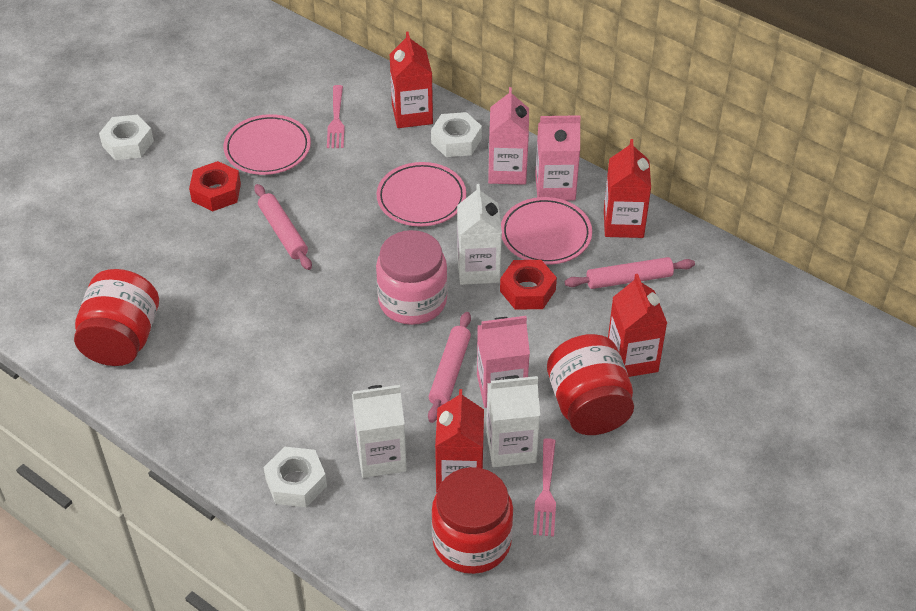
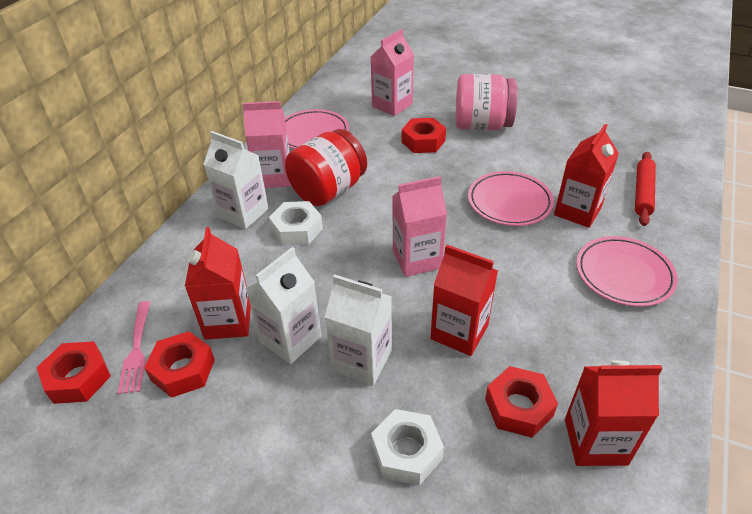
pink fork: 2 -> 1
pink rolling pin: 3 -> 0
red jar: 3 -> 1
red nut: 2 -> 4
red rolling pin: 0 -> 1
white nut: 3 -> 2

